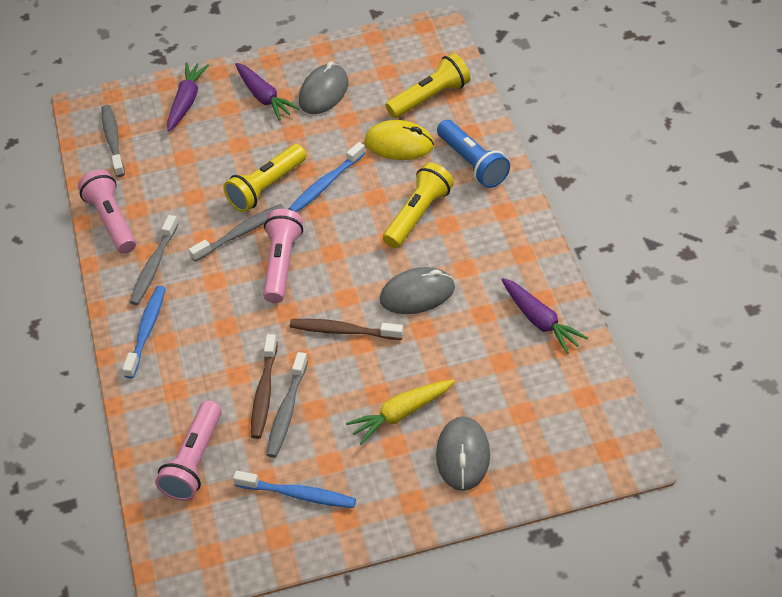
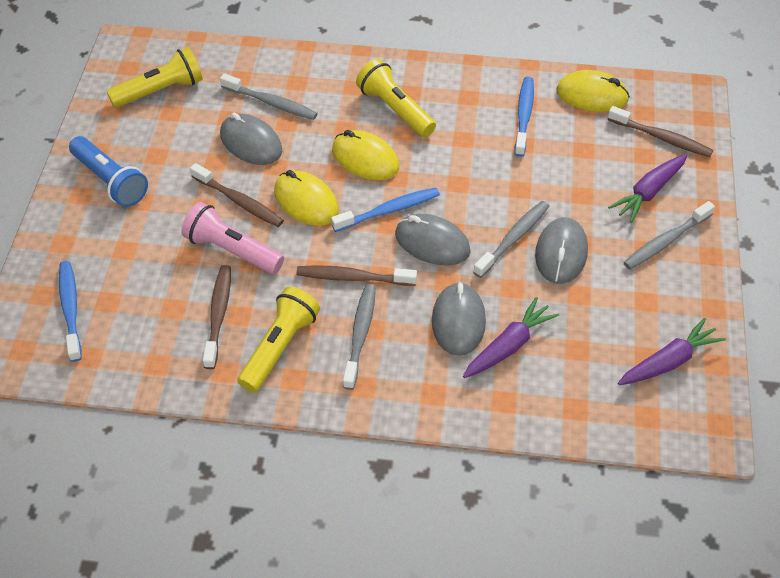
brown toothbrush: 2 -> 4
grey mouse: 3 -> 4
pink flashlight: 3 -> 1
yellow carrot: 1 -> 0
yellow mouse: 1 -> 3

